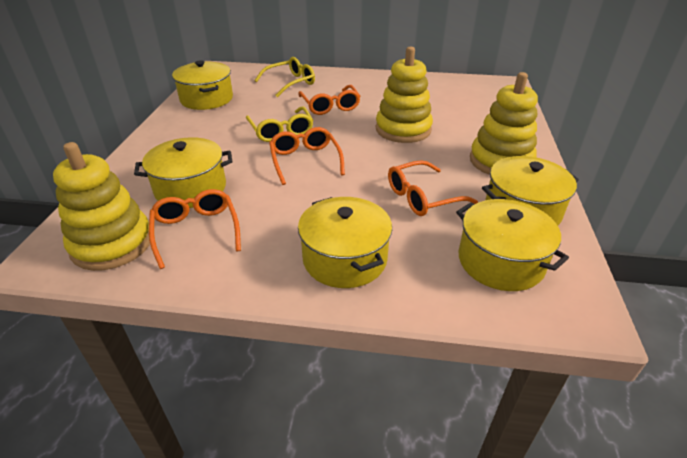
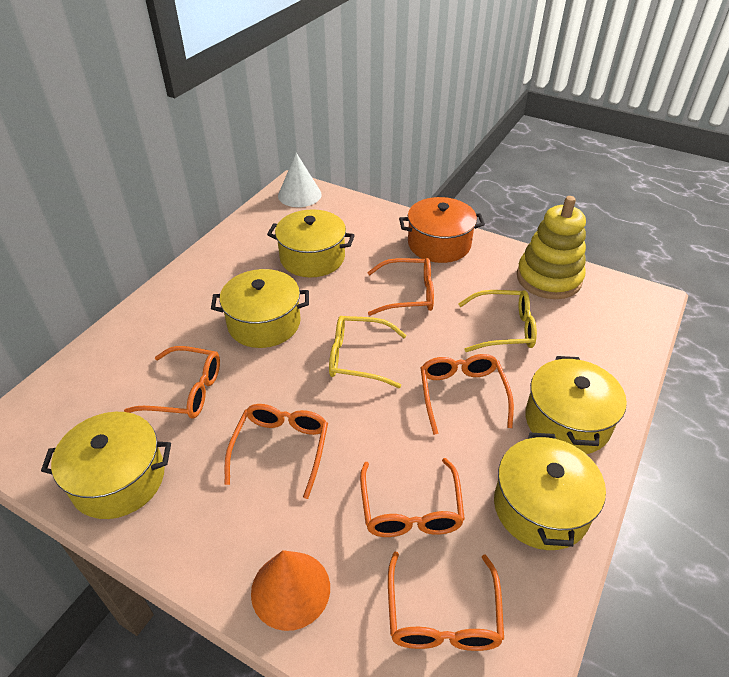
orange cone: 0 -> 1
orange glasses: 4 -> 6
orange pot: 0 -> 1
white cone: 0 -> 1
yellow stacking toy: 3 -> 1

